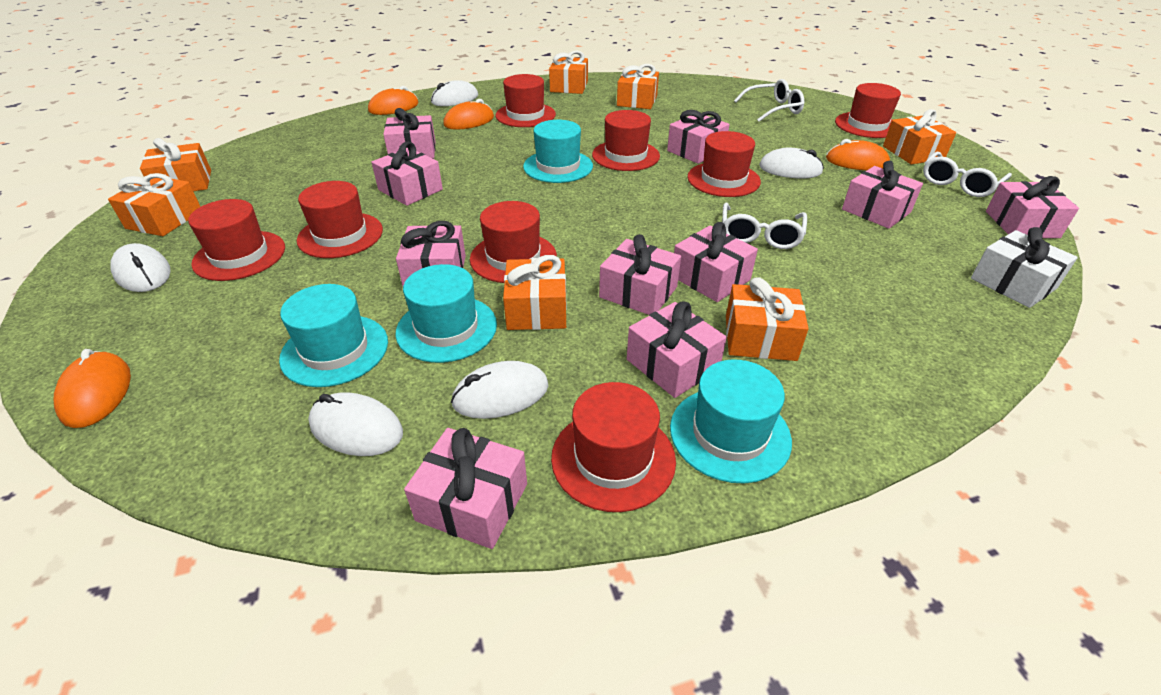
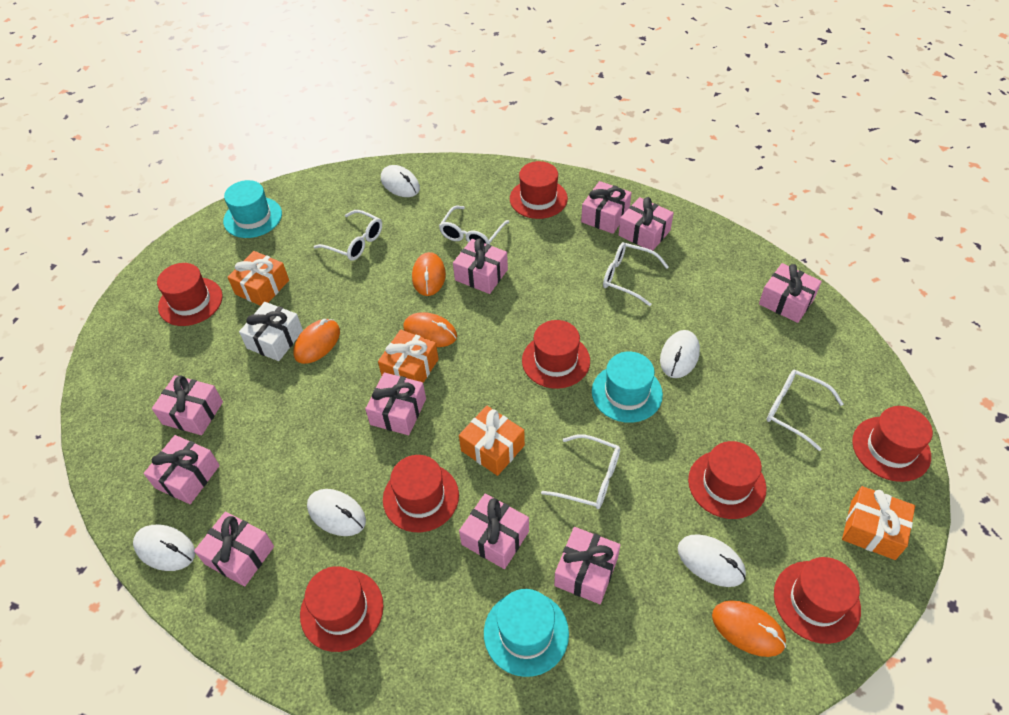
orange gift: 7 -> 4
turquoise hat: 4 -> 3
white glasses: 3 -> 5

